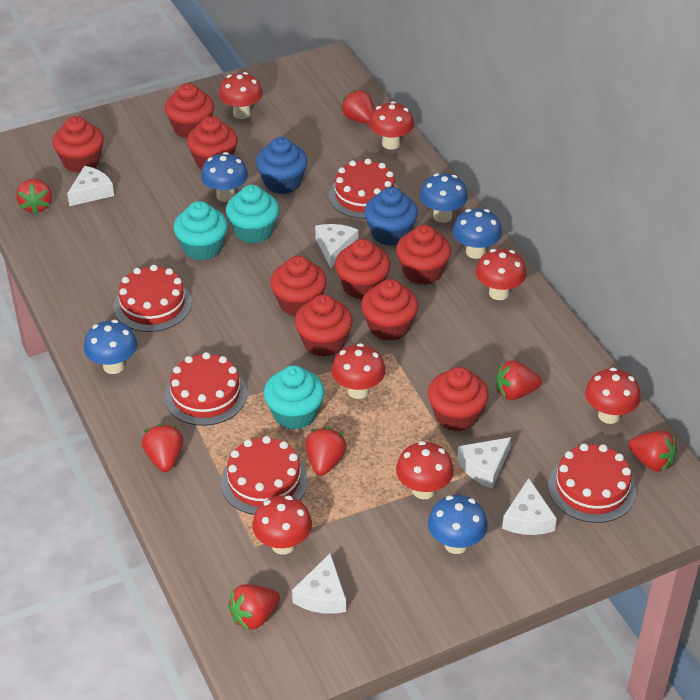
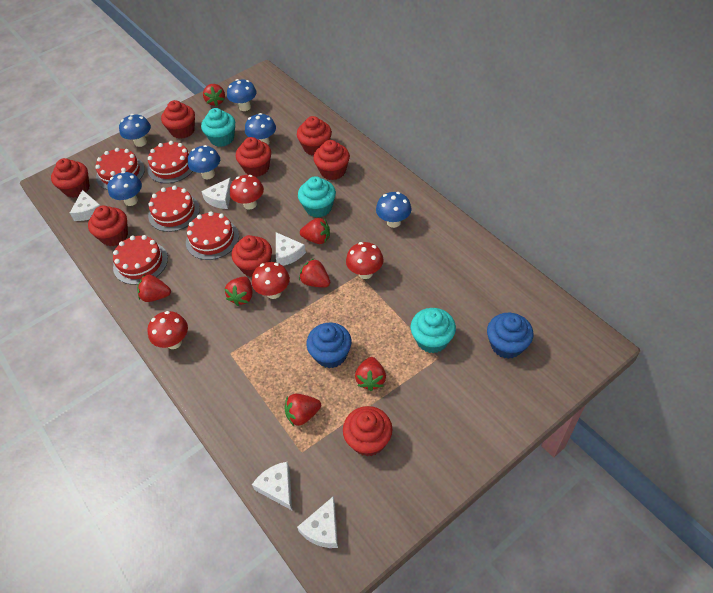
blue mushroom: 5 -> 6
red cupcake: 9 -> 8
red mushroom: 7 -> 4

